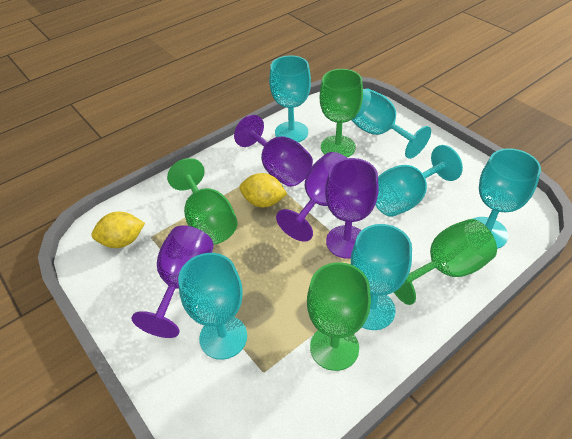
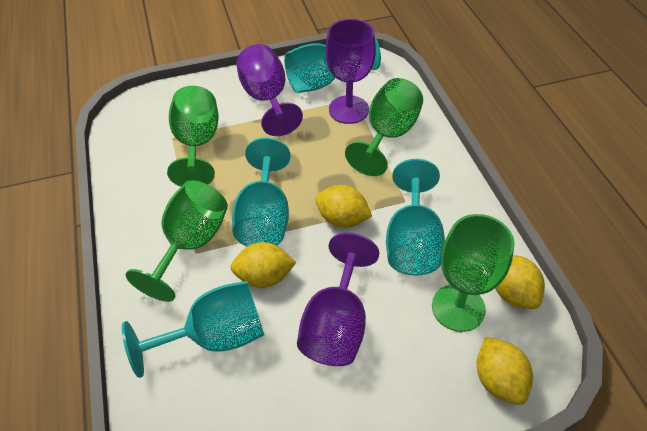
purple goblet: 4 -> 3
turquoise goblet: 6 -> 4
yellow lemon: 2 -> 4

